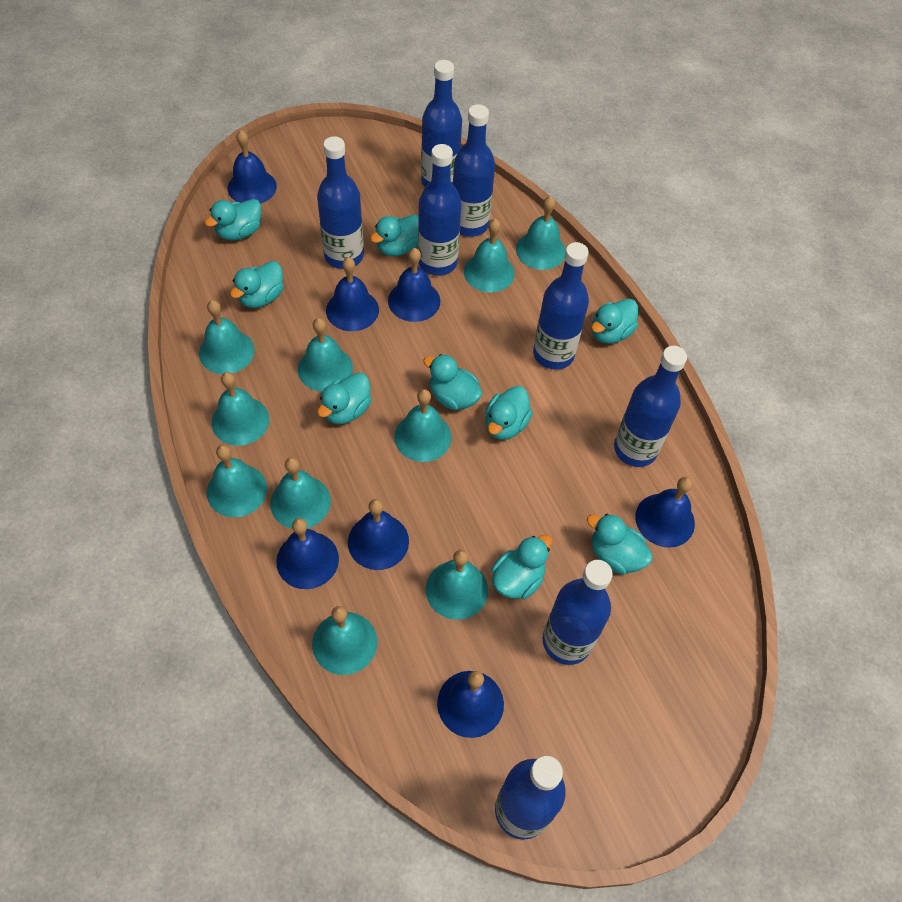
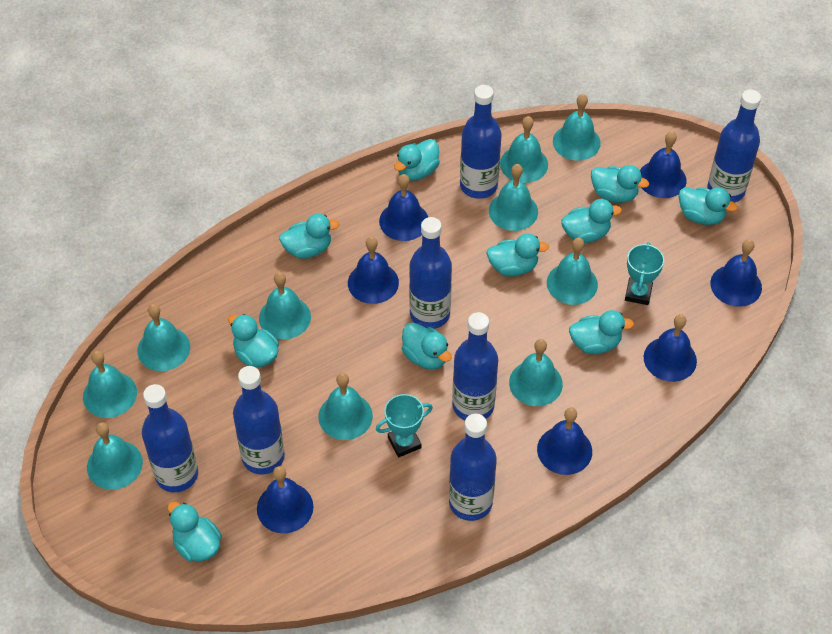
blue bottle: 8 -> 7
turquoise duck: 9 -> 10
turquoise trophy: 0 -> 2

